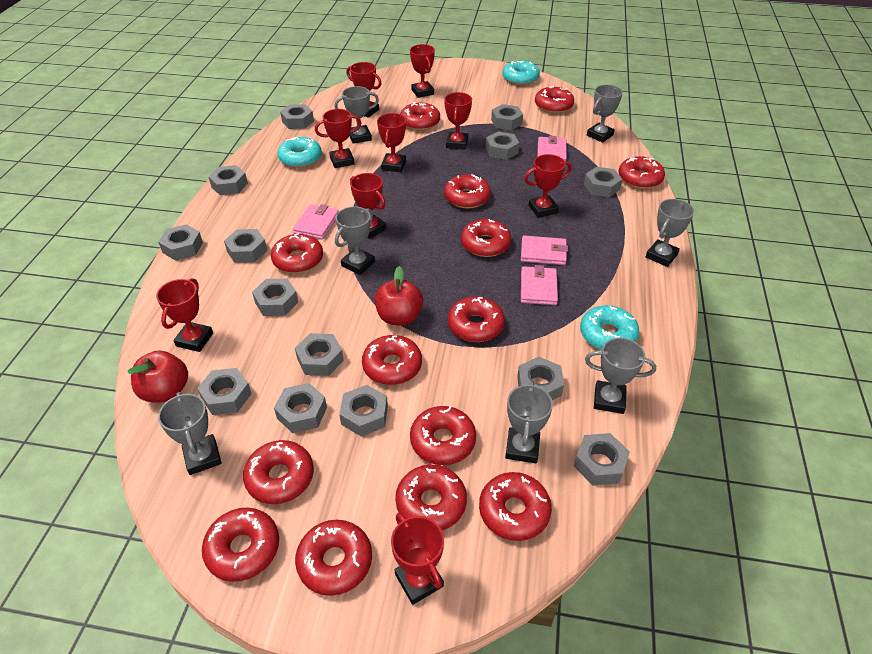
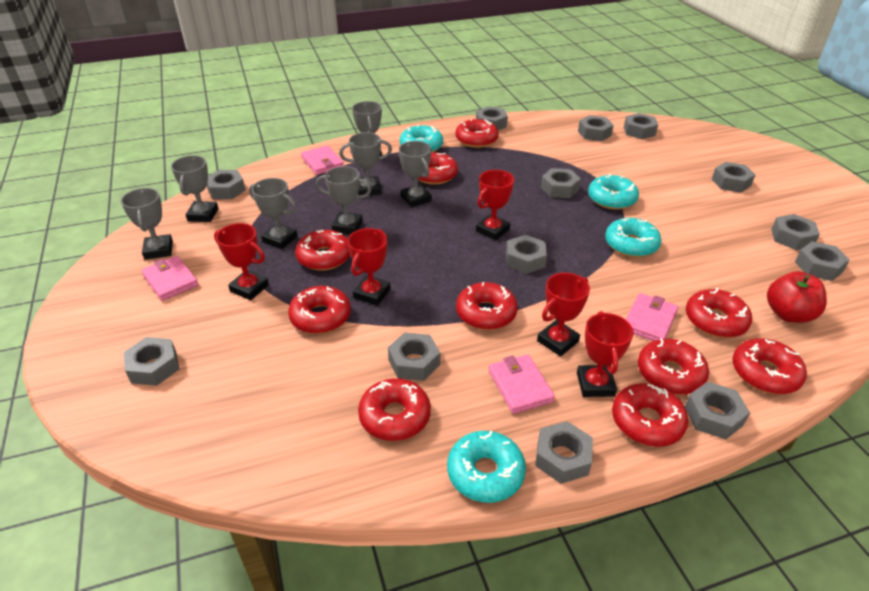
grey nut: 14 -> 13
red apple: 2 -> 1
red donut: 14 -> 10
red trophy: 9 -> 5
turquoise donut: 3 -> 4

